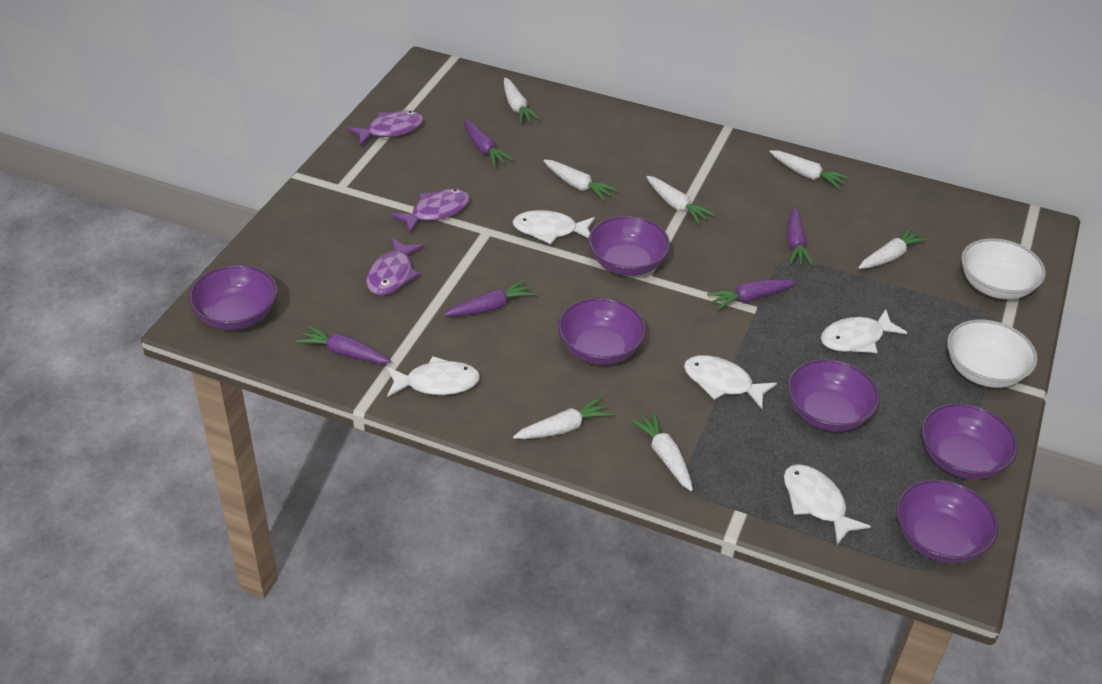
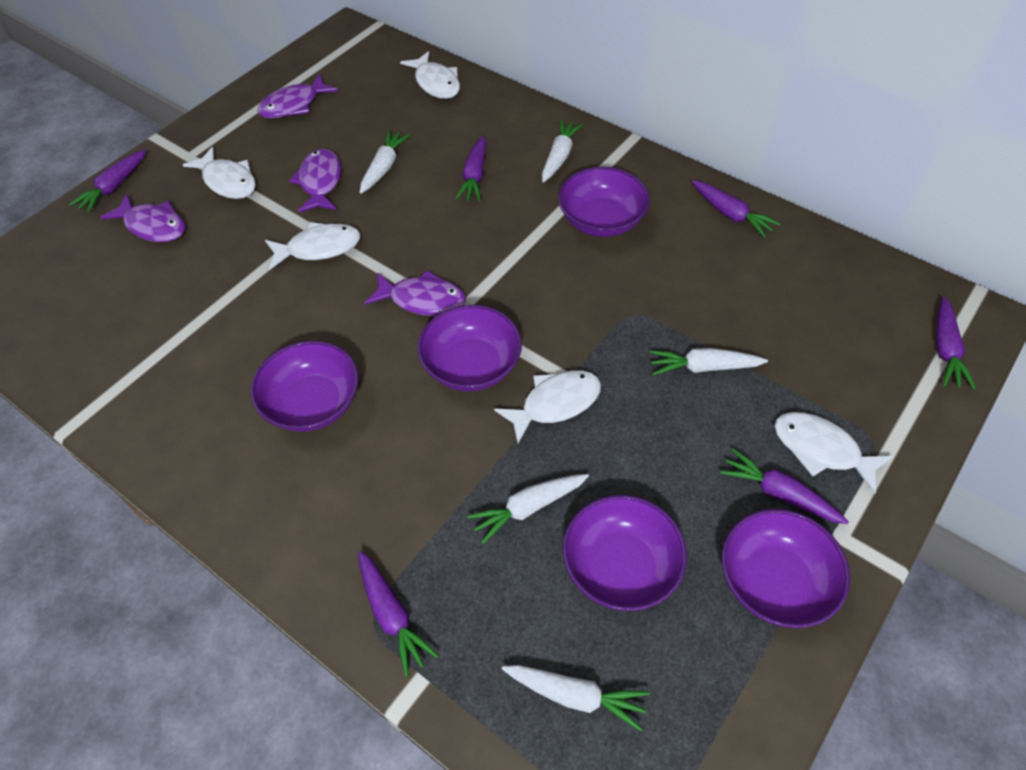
purple bowl: 6 -> 5
purple carrot: 5 -> 6
purple fish: 3 -> 4
white bowl: 2 -> 0
white carrot: 7 -> 5

